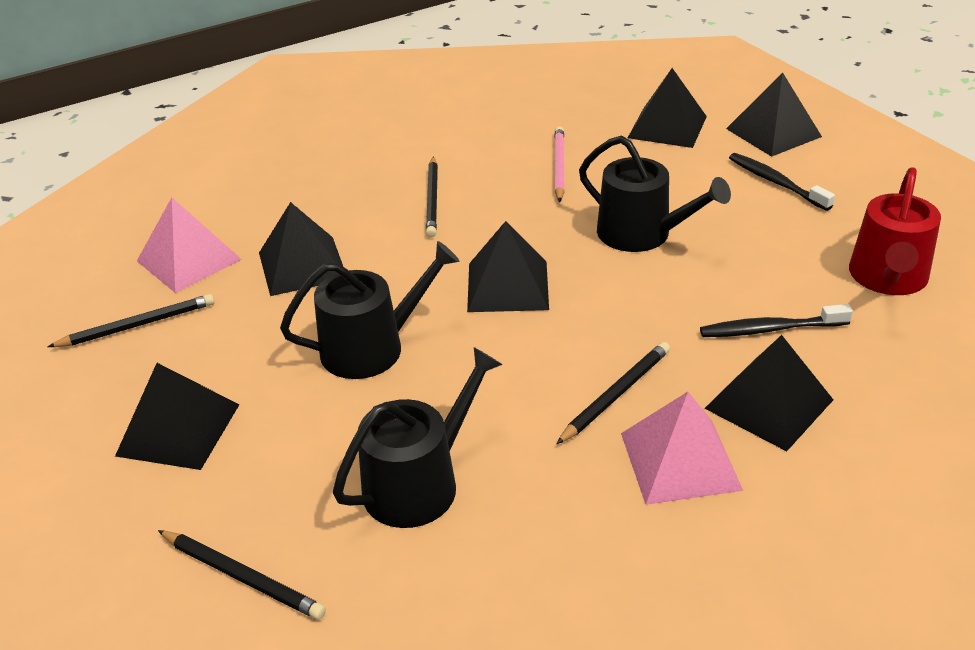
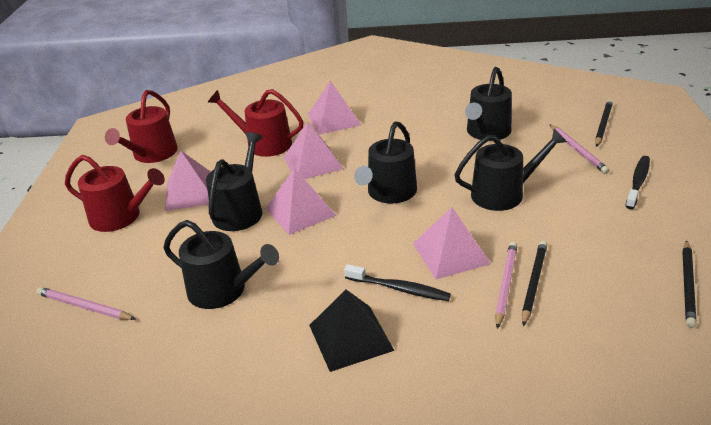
black pencil: 4 -> 3
black pyramid: 6 -> 1
black watering can: 3 -> 5
pink pencil: 1 -> 3
pink pyramid: 2 -> 5
red watering can: 1 -> 3

